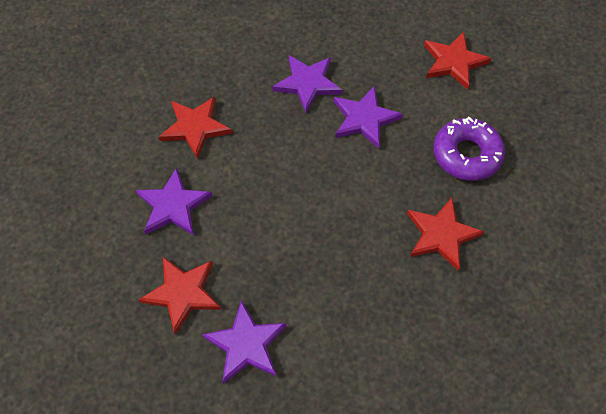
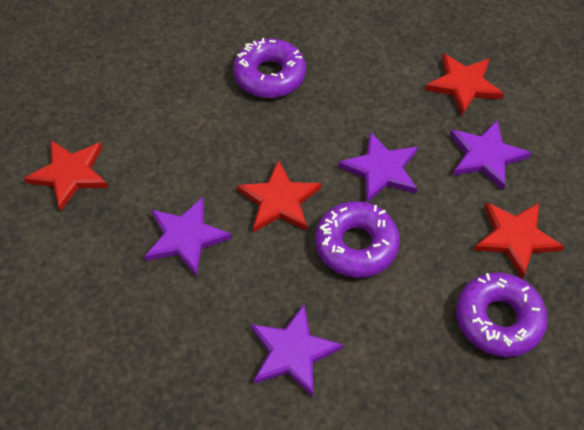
purple donut: 1 -> 3

